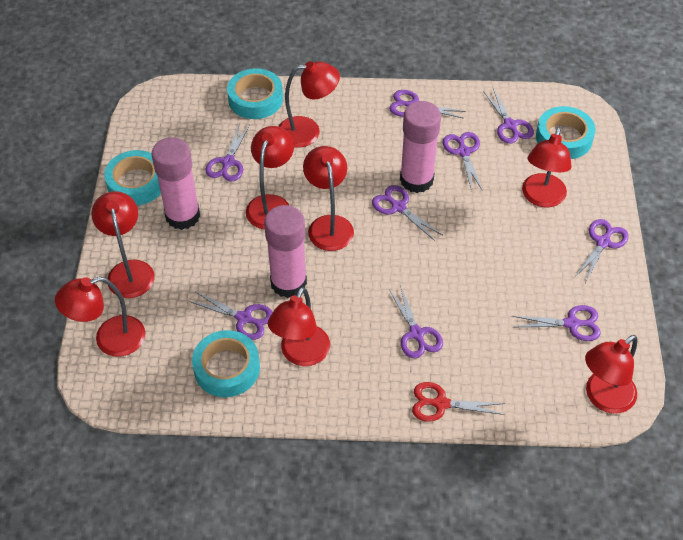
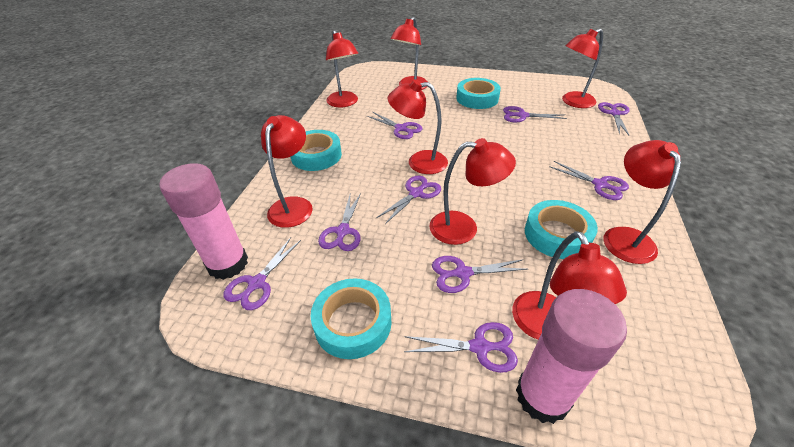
pink glue stick: 3 -> 2
red scissors: 1 -> 0

